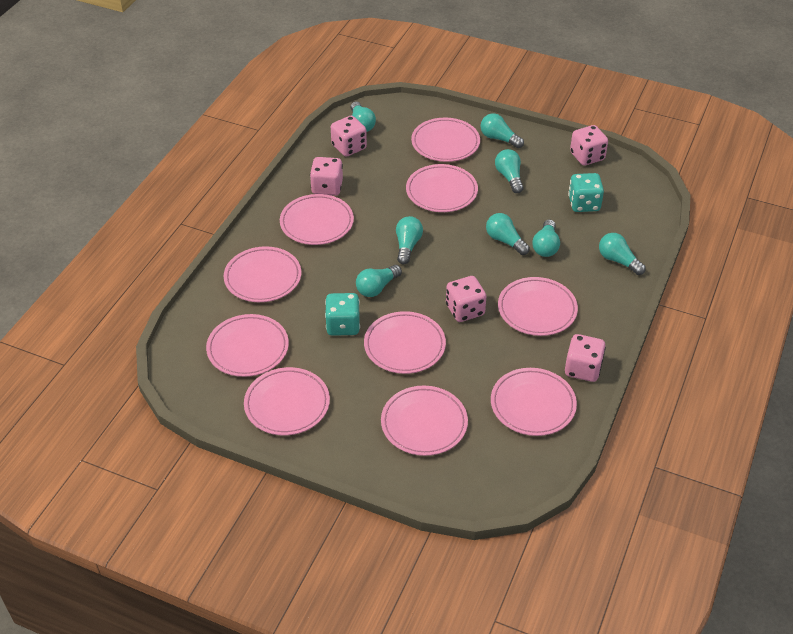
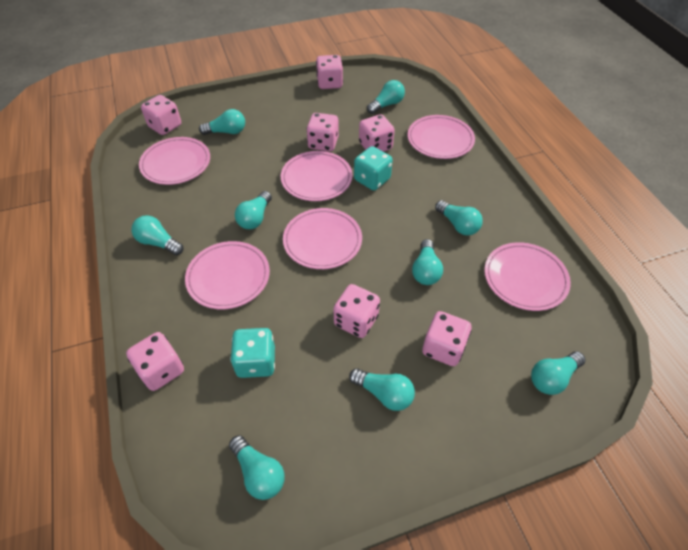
pink dice: 5 -> 7
pink plate: 10 -> 6
turquoise light bulb: 8 -> 9

